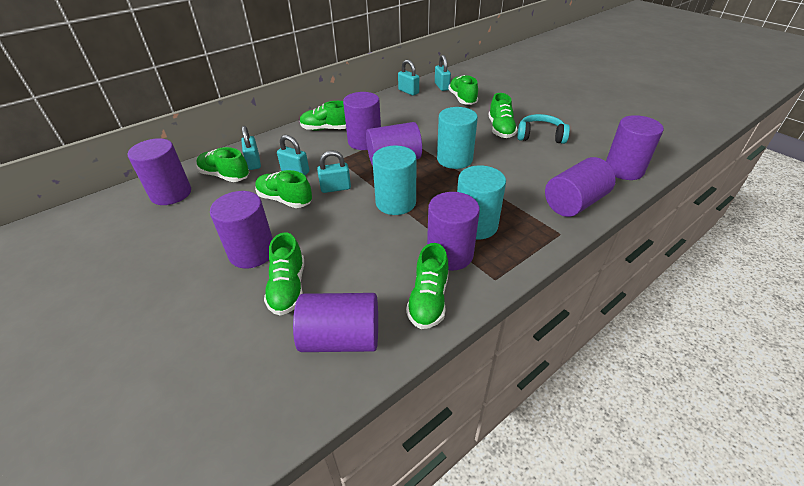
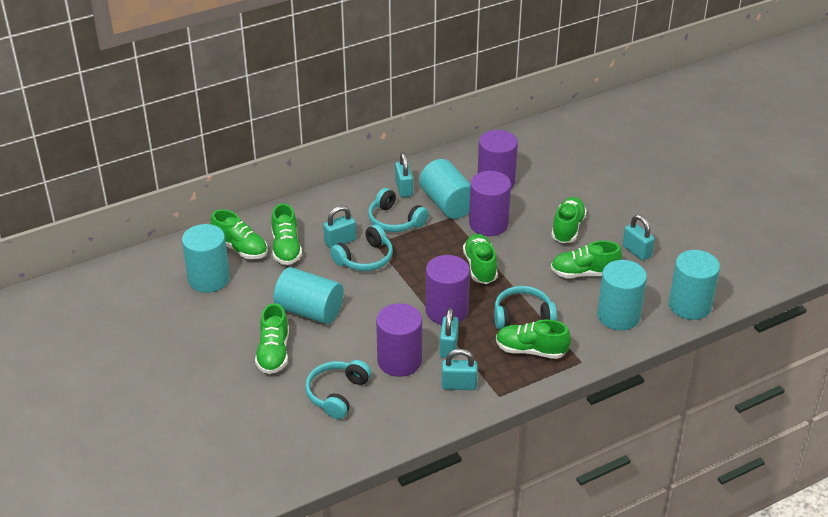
purple cylinder: 8 -> 4
turquoise cylinder: 3 -> 5
turquoise headphones: 1 -> 4

